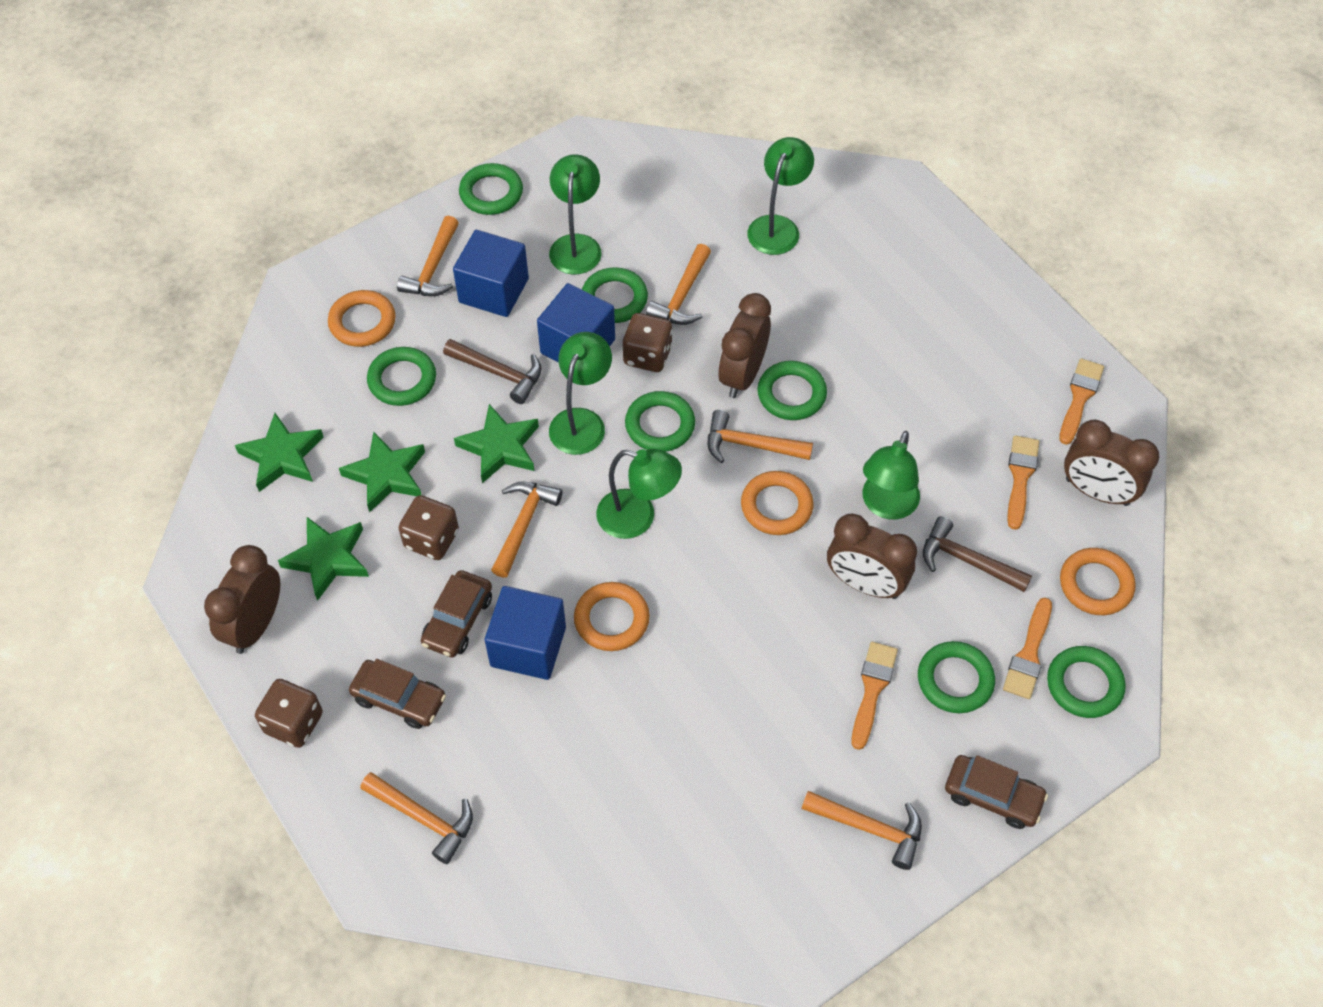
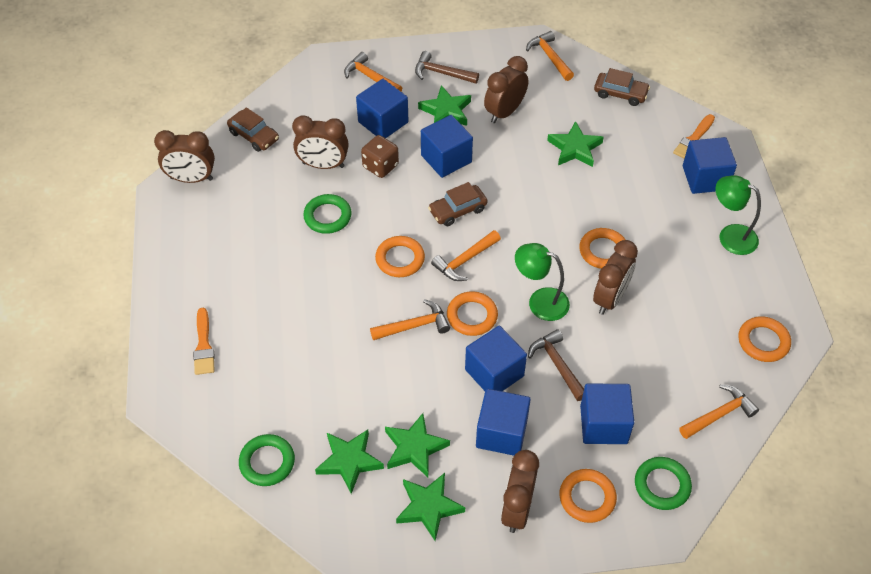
blue cube: 3 -> 6
brown clock: 4 -> 5
brown dice: 3 -> 1
green lamp: 5 -> 2
green ring: 7 -> 3
green star: 4 -> 5
orange brush: 4 -> 2
orange hammer: 6 -> 5
orange ring: 4 -> 5

